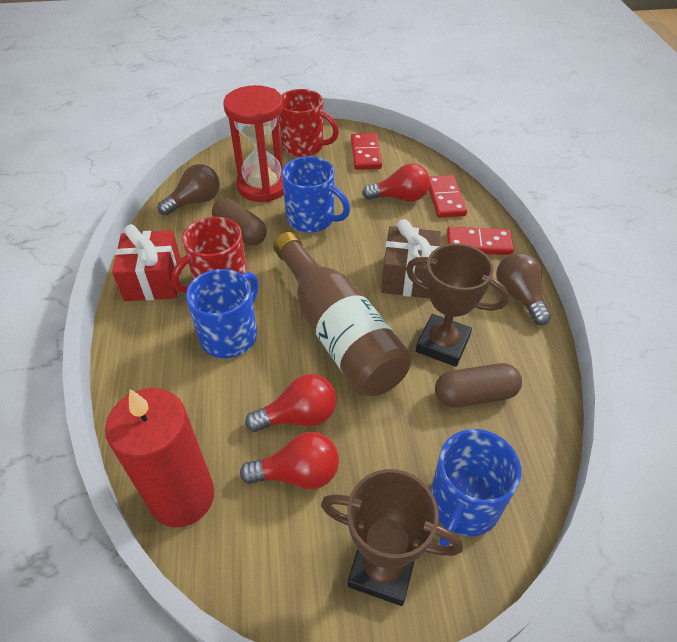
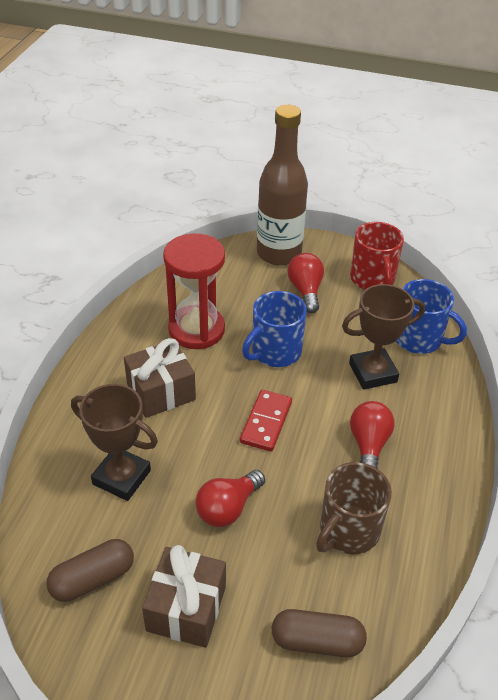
blue mug: 3 -> 2
brown gift: 1 -> 2
brown light bulb: 2 -> 0
brown mug: 0 -> 1
red candle: 1 -> 0
red domino: 3 -> 1
red gift: 1 -> 0
red mug: 2 -> 1

